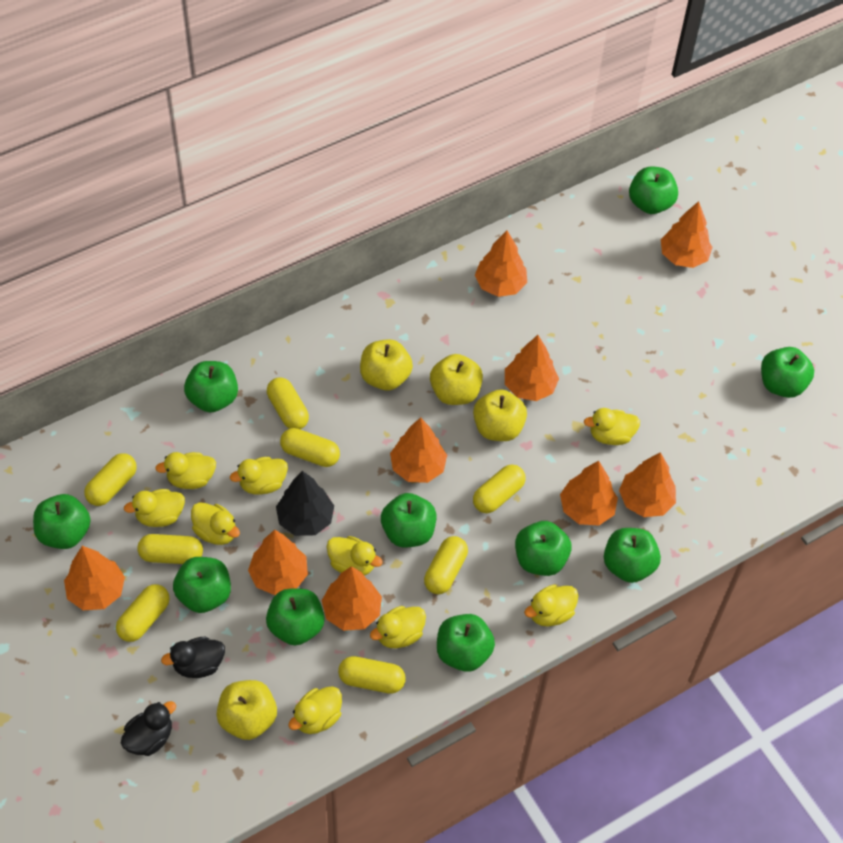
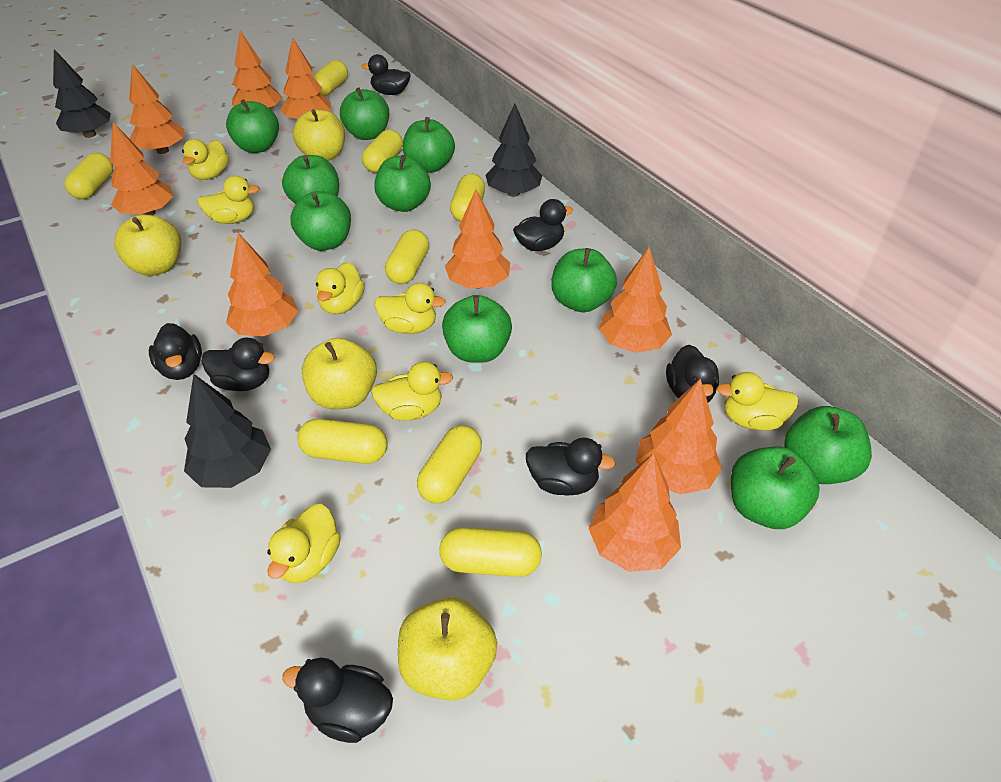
black duck: 2 -> 7
black tree: 1 -> 3
yellow duck: 9 -> 7

